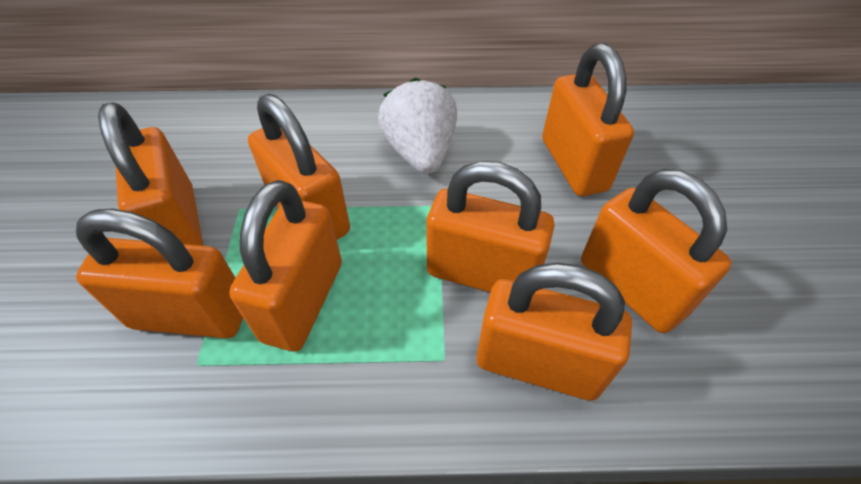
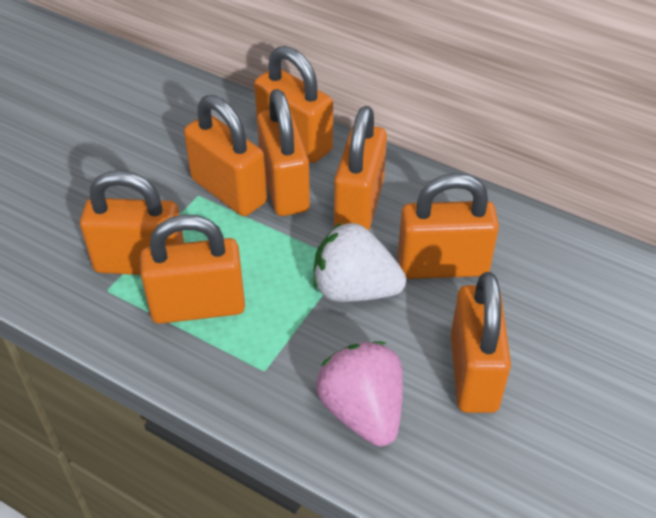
pink strawberry: 0 -> 1

